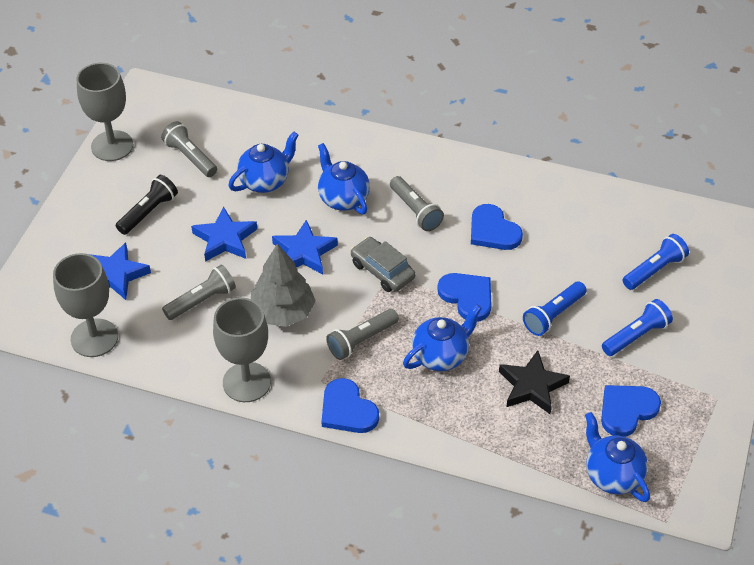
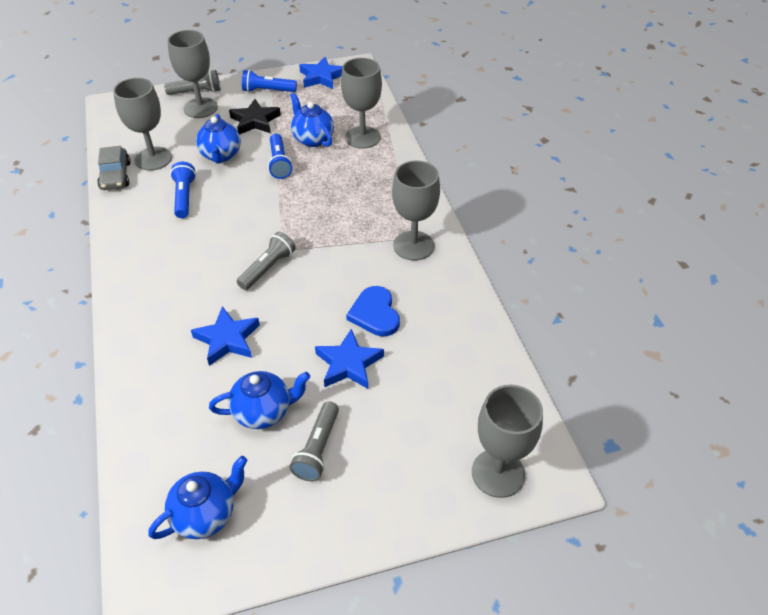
black flashlight: 1 -> 0
blue heart: 4 -> 1
grey flashlight: 4 -> 3
grey goblet: 3 -> 5
grey tree: 1 -> 0

